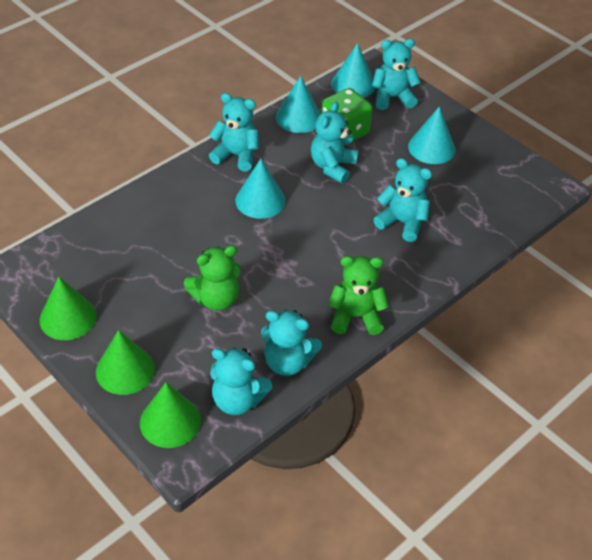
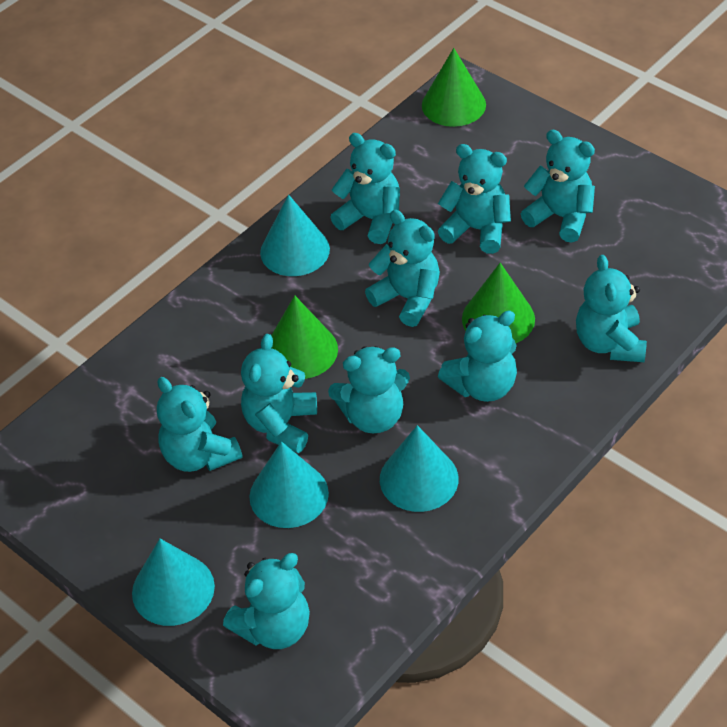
green dice: 1 -> 0
green teddy bear: 2 -> 0
turquoise teddy bear: 6 -> 10

